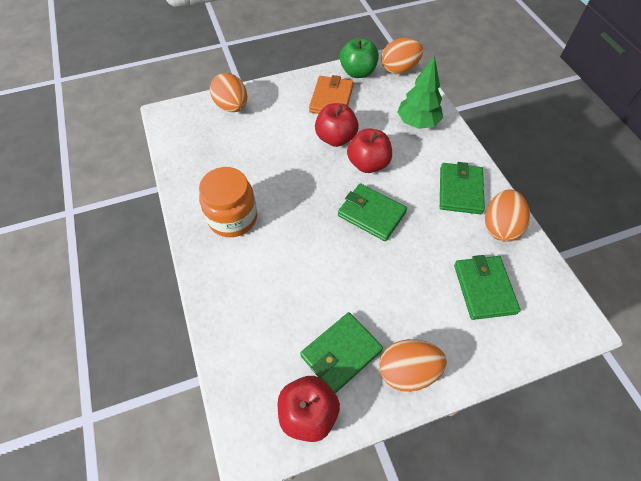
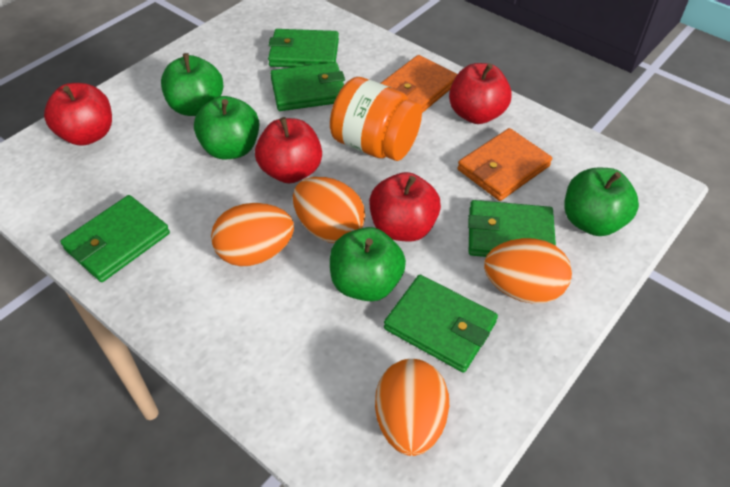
green apple: 1 -> 4
green tree: 1 -> 0
green wallet: 4 -> 5
orange wallet: 1 -> 2
red apple: 3 -> 4

